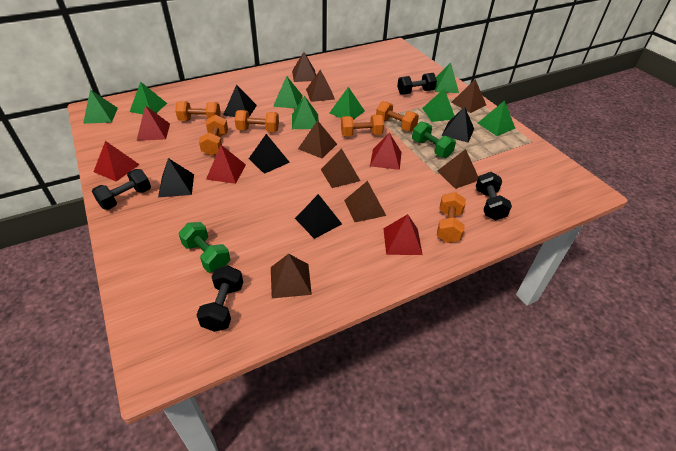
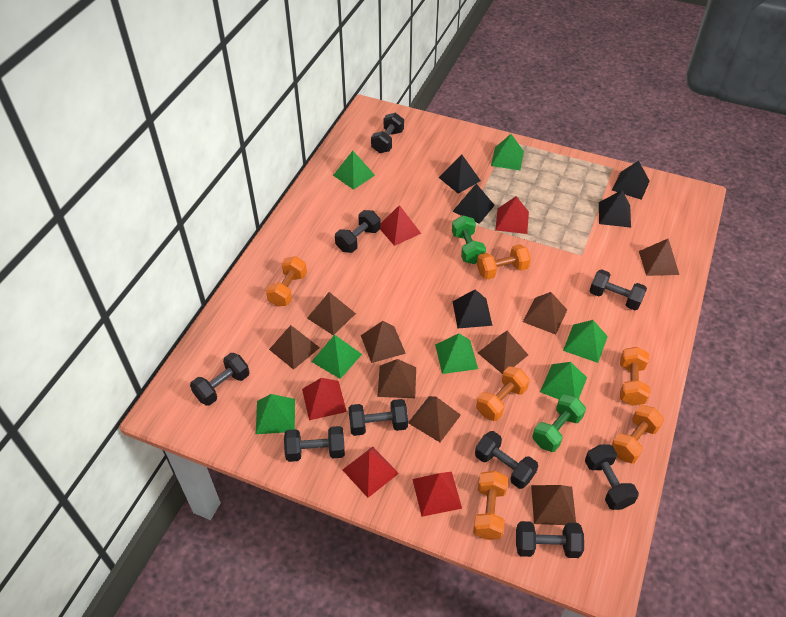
black dumbbell: 4 -> 9
brown pyramid: 8 -> 9
green pyramid: 8 -> 7

